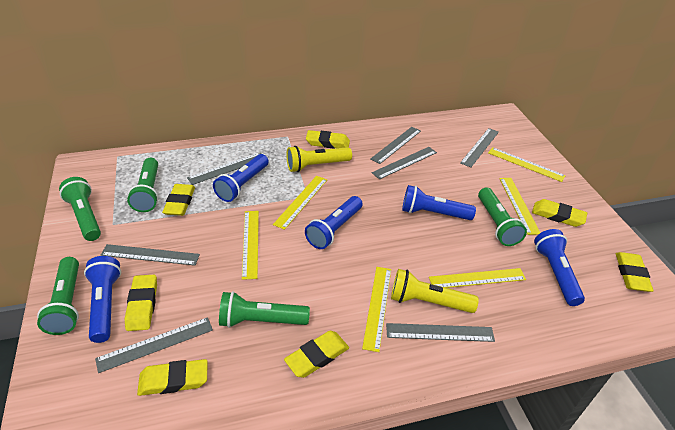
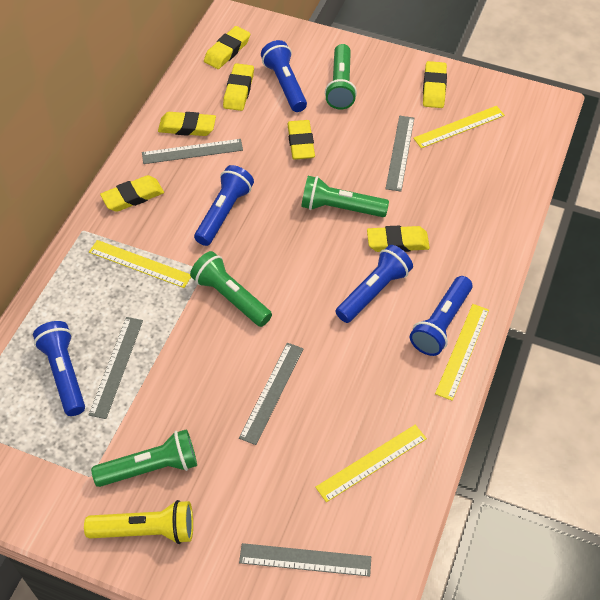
green flashlight: 5 -> 4
grey ruler: 7 -> 5
yellow flashlight: 2 -> 1
yellow ruler: 6 -> 4

